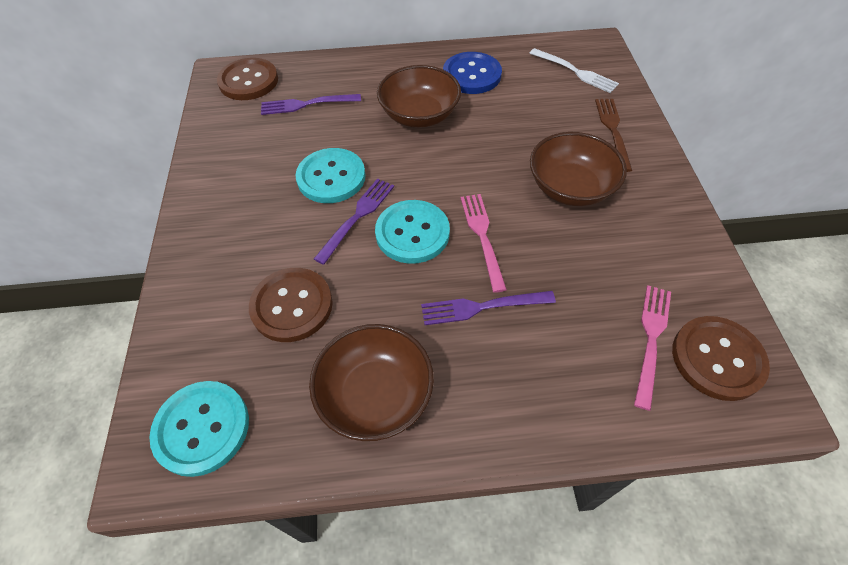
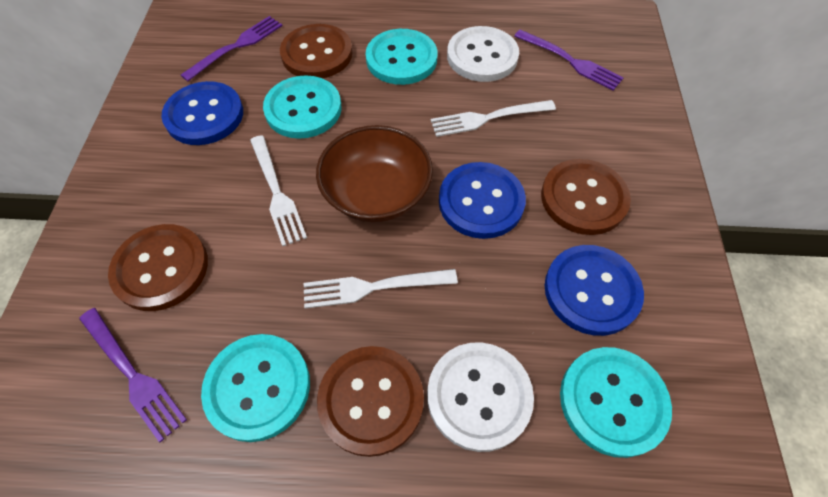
blue button: 1 -> 3
brown bowl: 3 -> 1
brown button: 3 -> 4
brown fork: 1 -> 0
pink fork: 2 -> 0
turquoise button: 3 -> 4
white button: 0 -> 2
white fork: 1 -> 3

